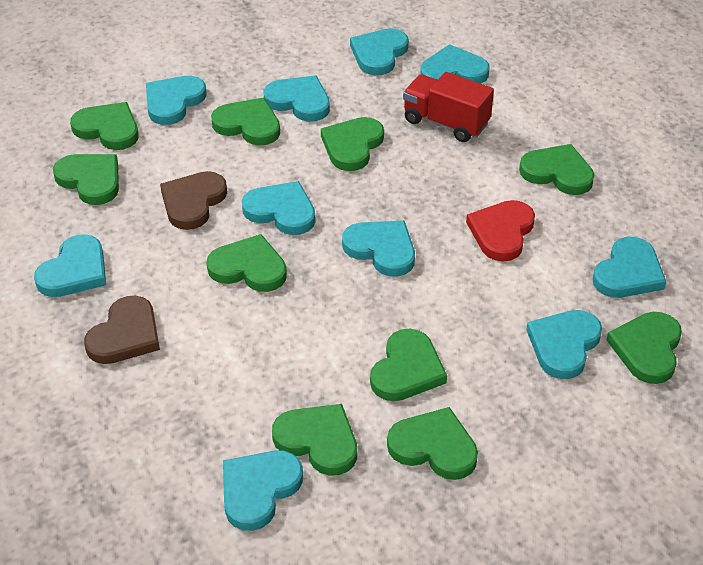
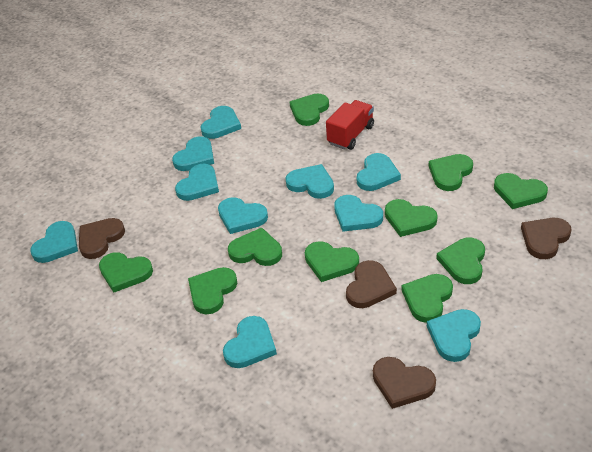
brown heart: 2 -> 4
red heart: 1 -> 0

